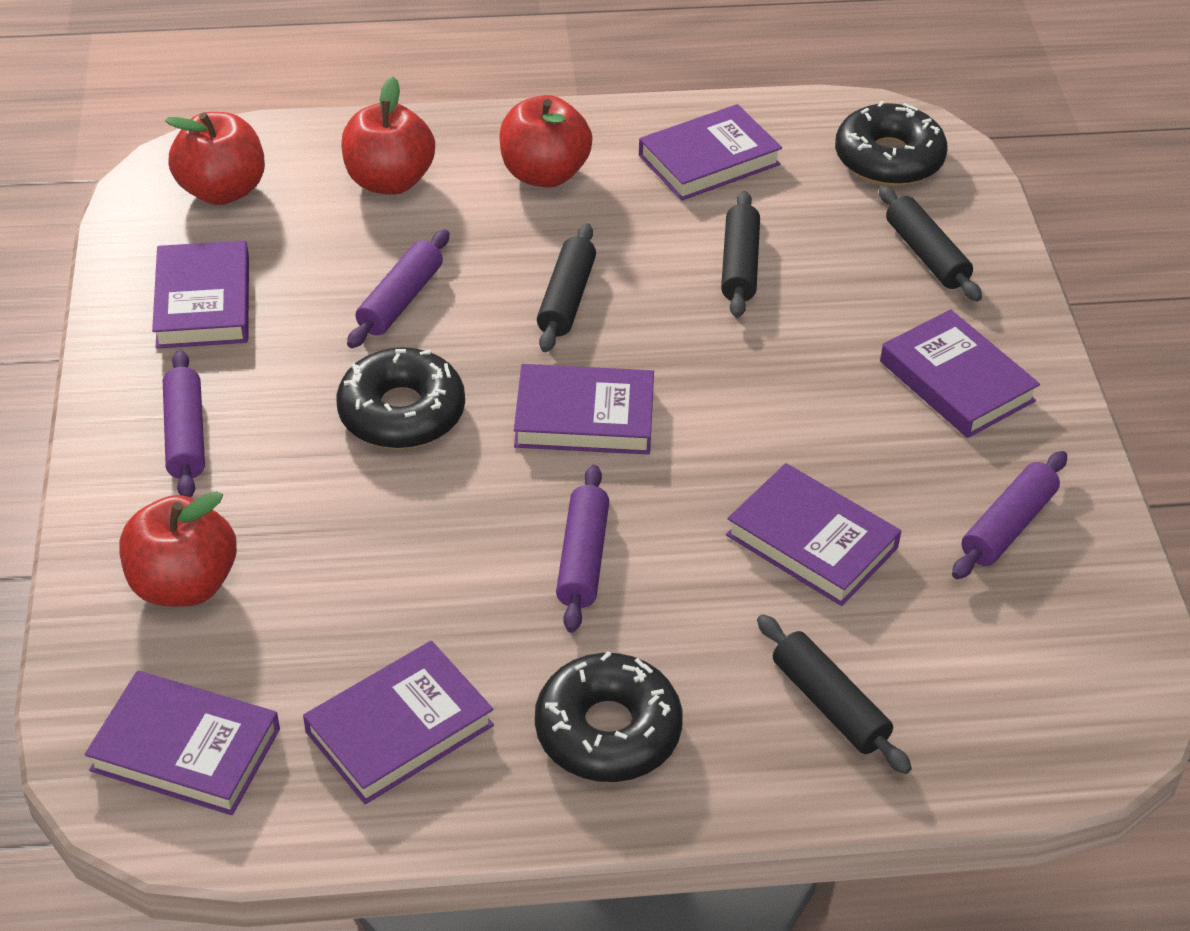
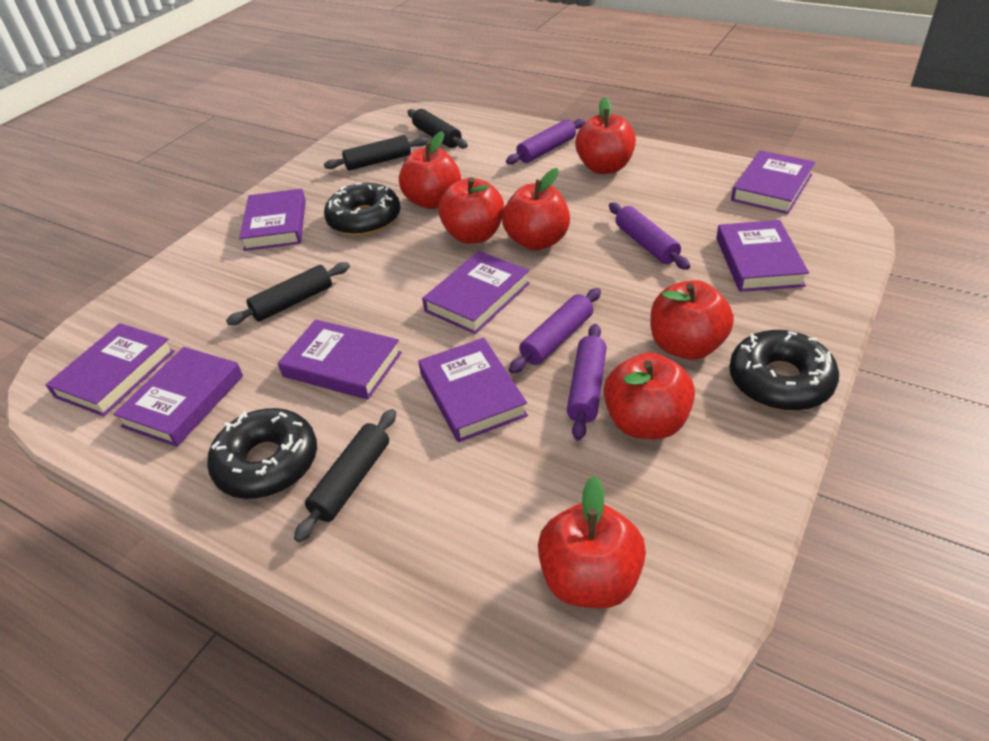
purple book: 7 -> 8
red apple: 4 -> 7

